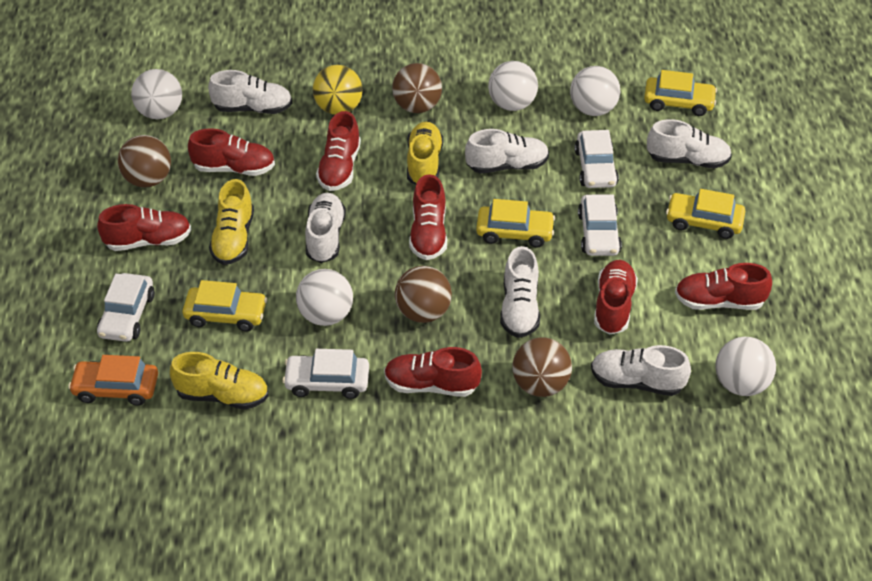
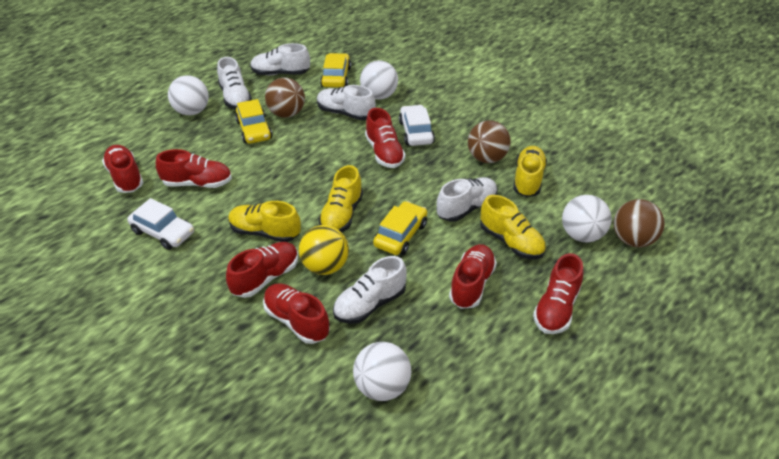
brown ball: 4 -> 3
orange car: 1 -> 0
white ball: 5 -> 4
white car: 4 -> 2
white shoe: 6 -> 5
yellow car: 4 -> 3
yellow shoe: 3 -> 4

